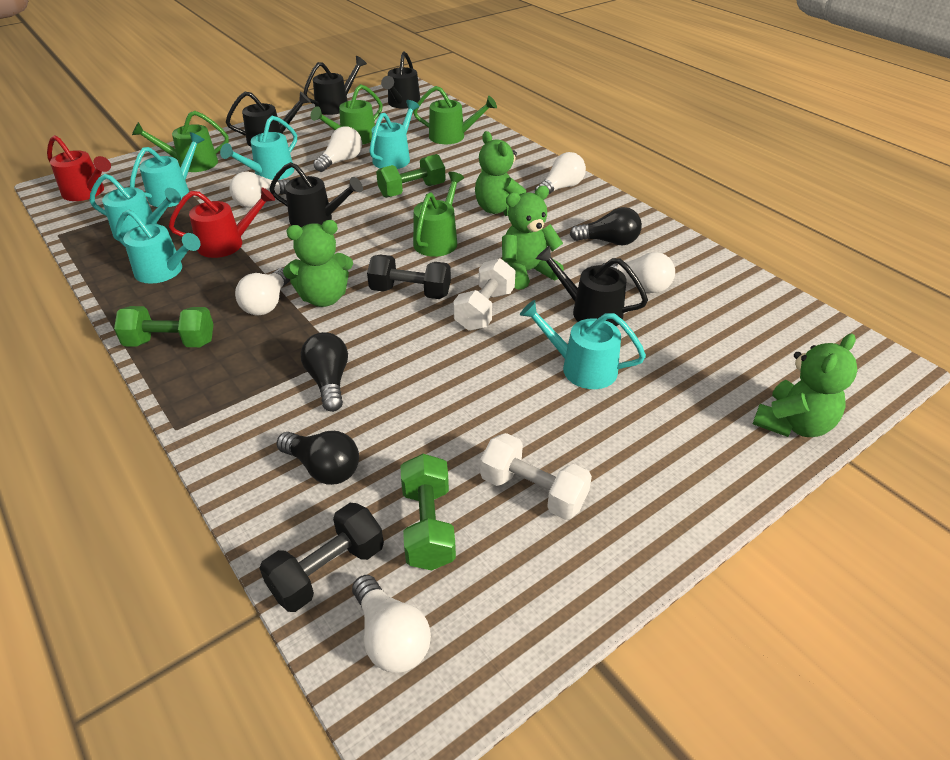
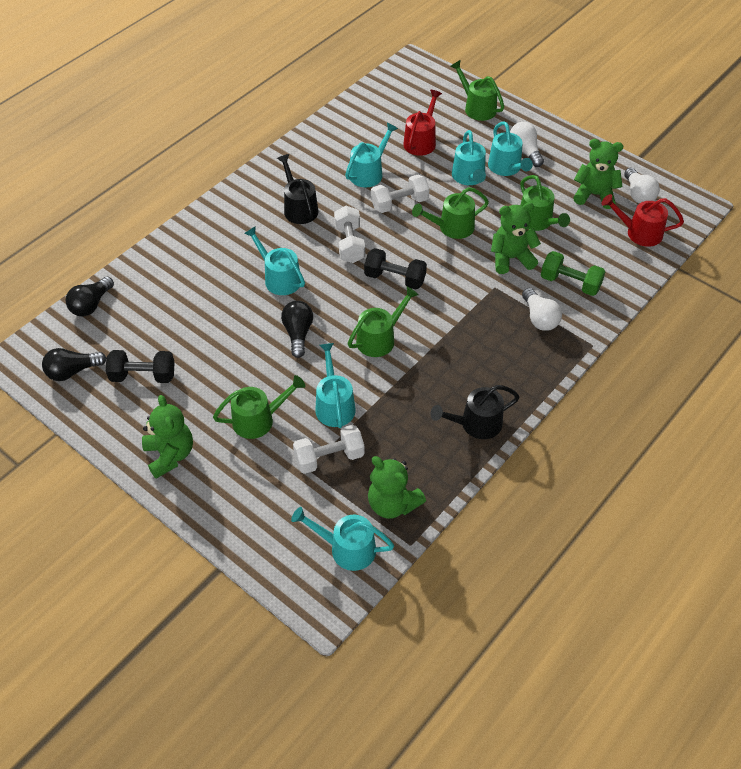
black watering can: 5 -> 2
green dumbbell: 3 -> 1
green watering can: 4 -> 5
white dumbbell: 2 -> 3
white light bulb: 6 -> 3

